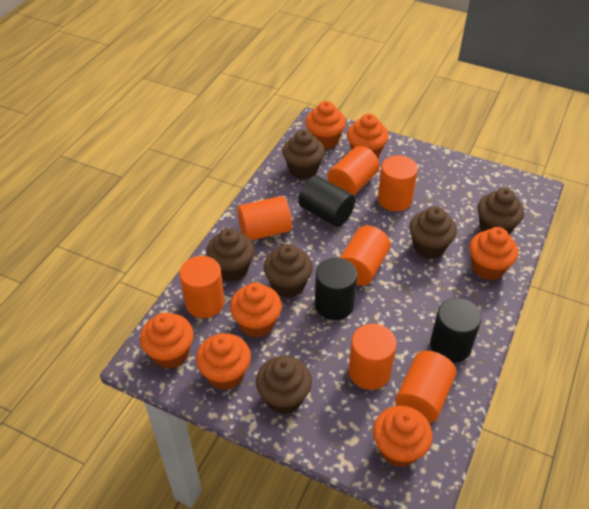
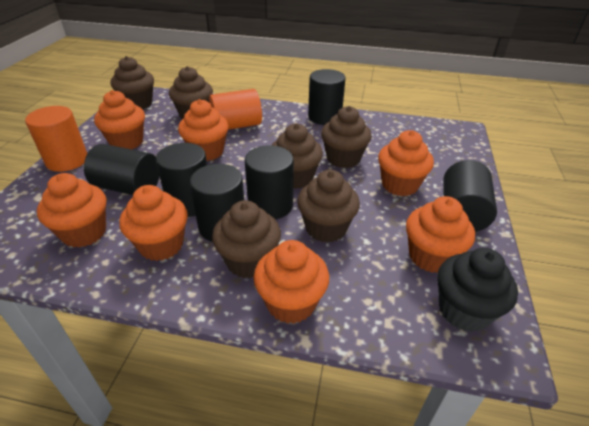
black cupcake: 0 -> 1
black cylinder: 3 -> 6
orange cylinder: 7 -> 2

